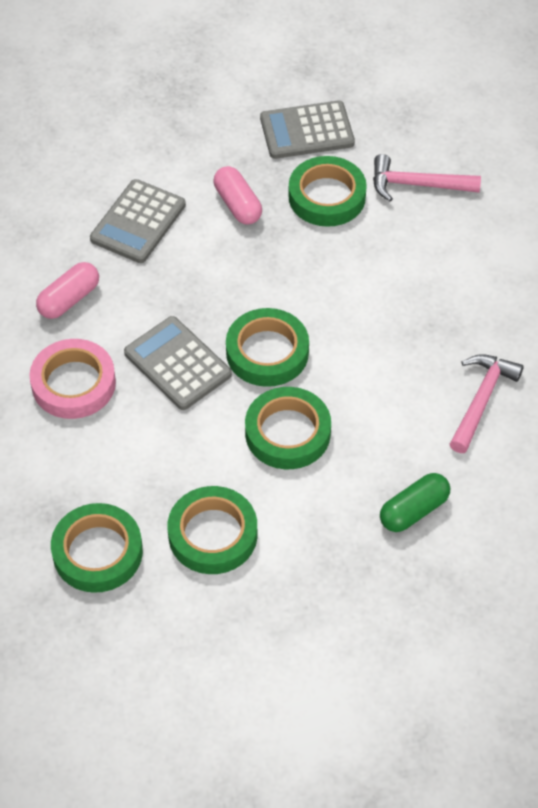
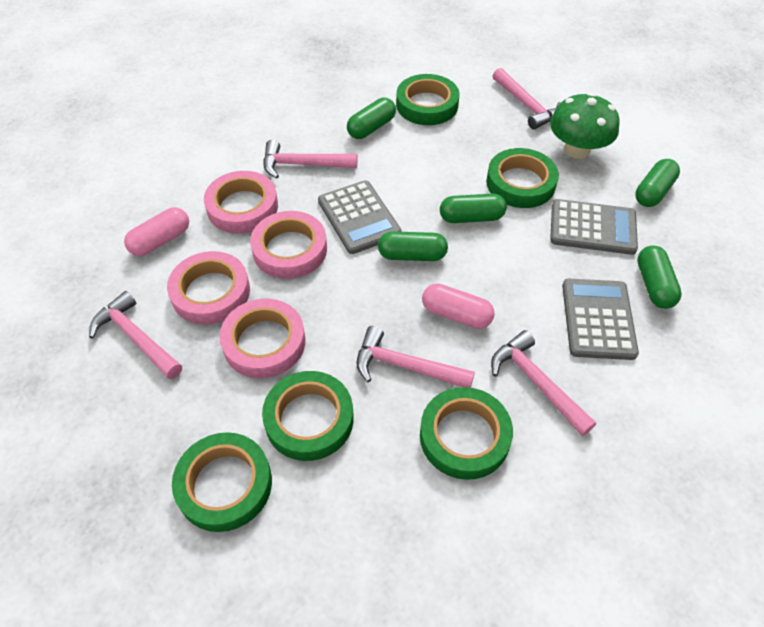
green capsule: 1 -> 5
green mushroom: 0 -> 1
pink hammer: 2 -> 5
pink tape: 1 -> 4

